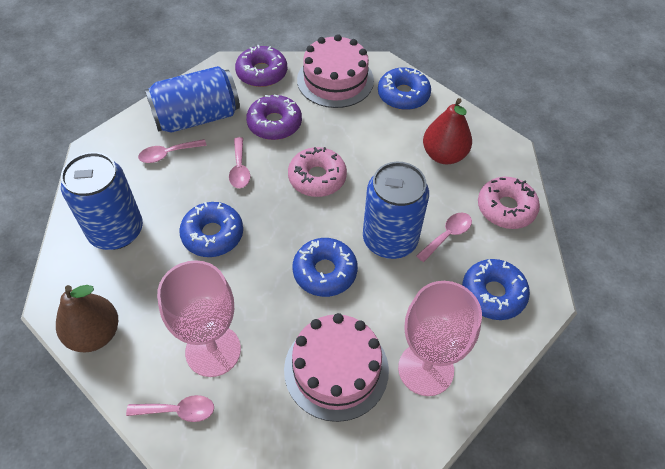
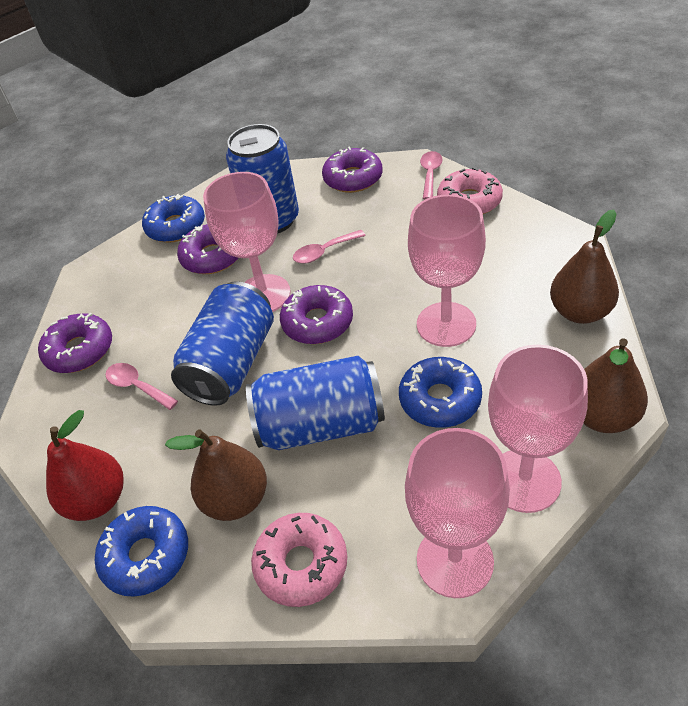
blue donut: 4 -> 3
brown pear: 1 -> 3
pink cake: 2 -> 0
pink goblet: 2 -> 4
pink spoon: 4 -> 3
purple donut: 2 -> 4

